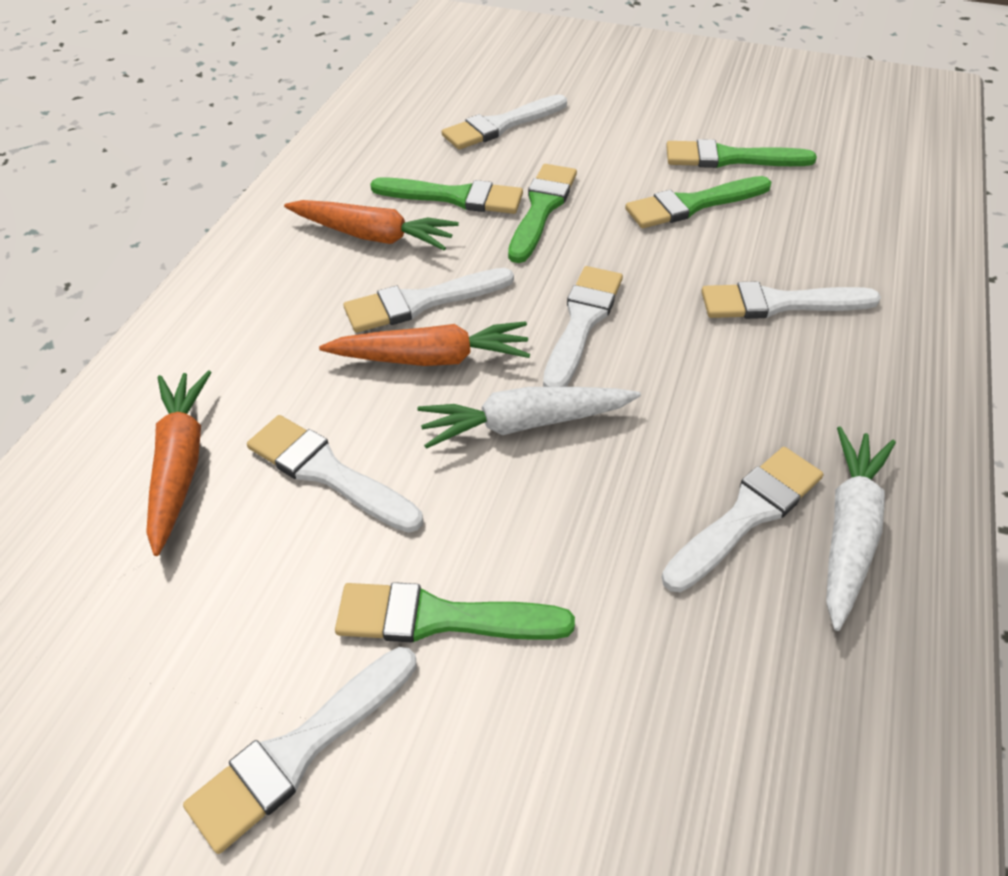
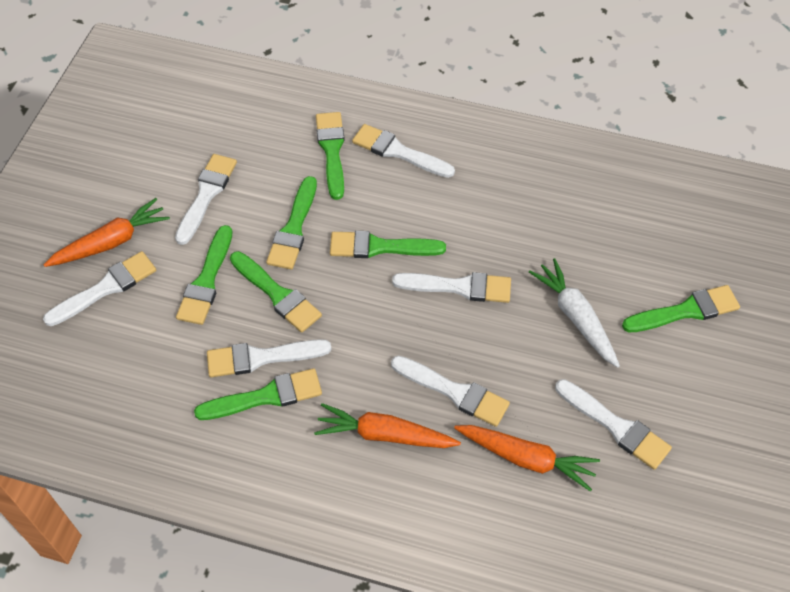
green brush: 5 -> 7
white carrot: 2 -> 1

